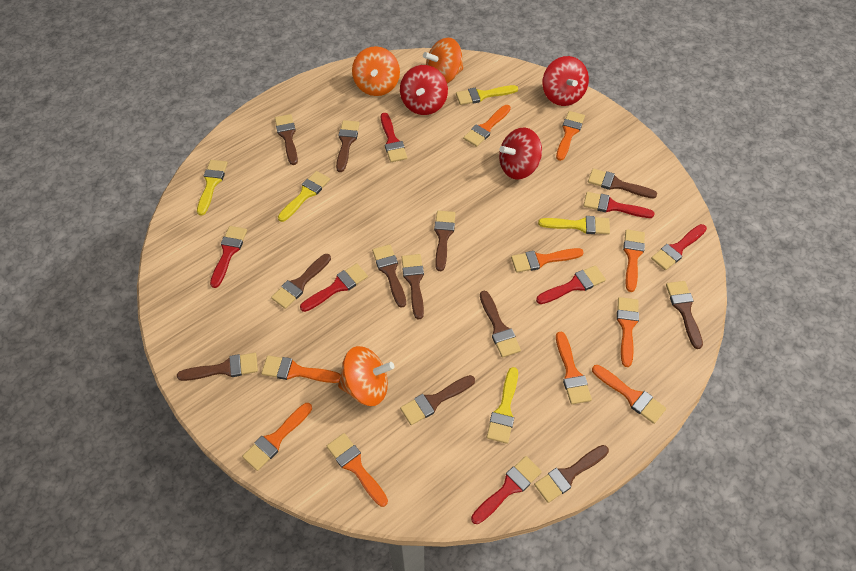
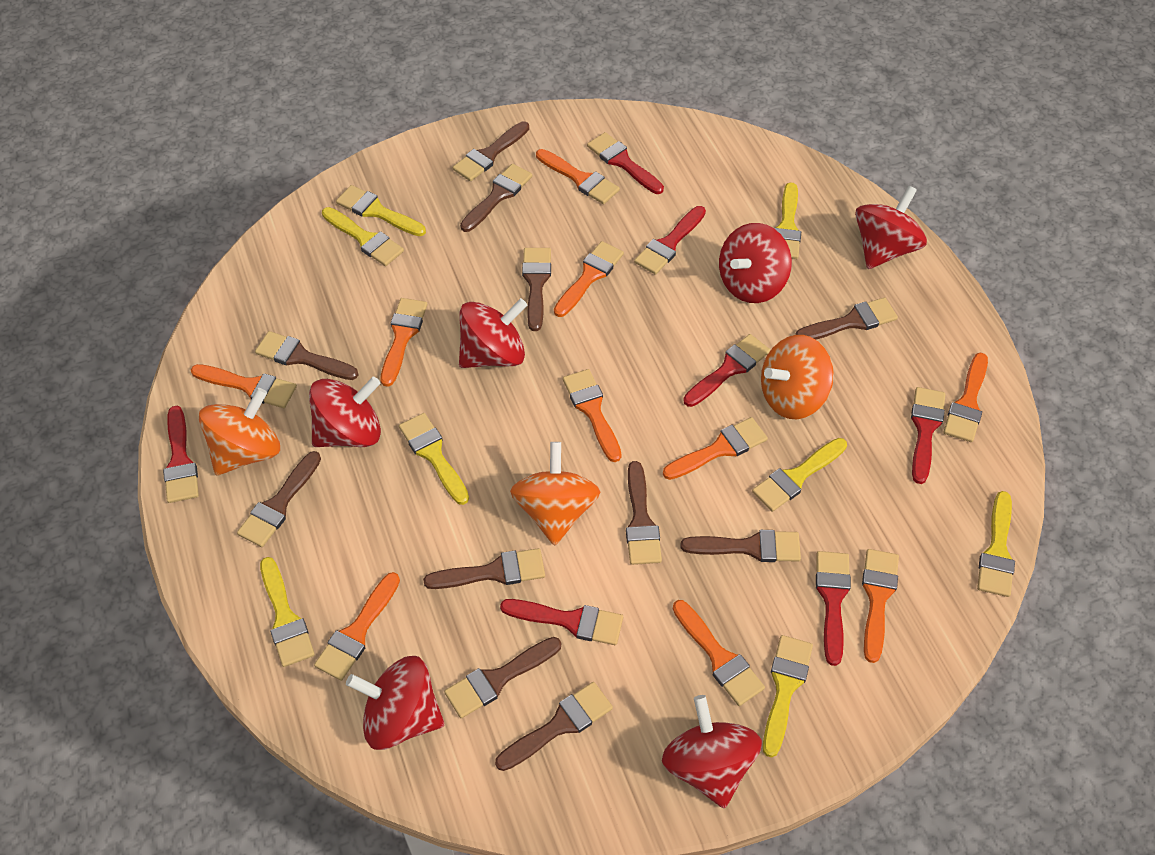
brown brush: 12 -> 11
red spinning top: 3 -> 6
yellow brush: 5 -> 8

